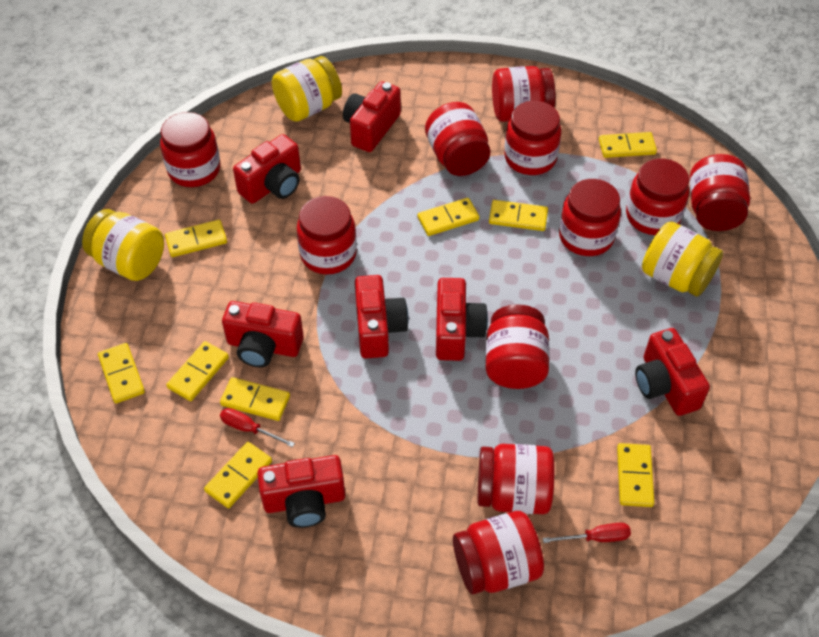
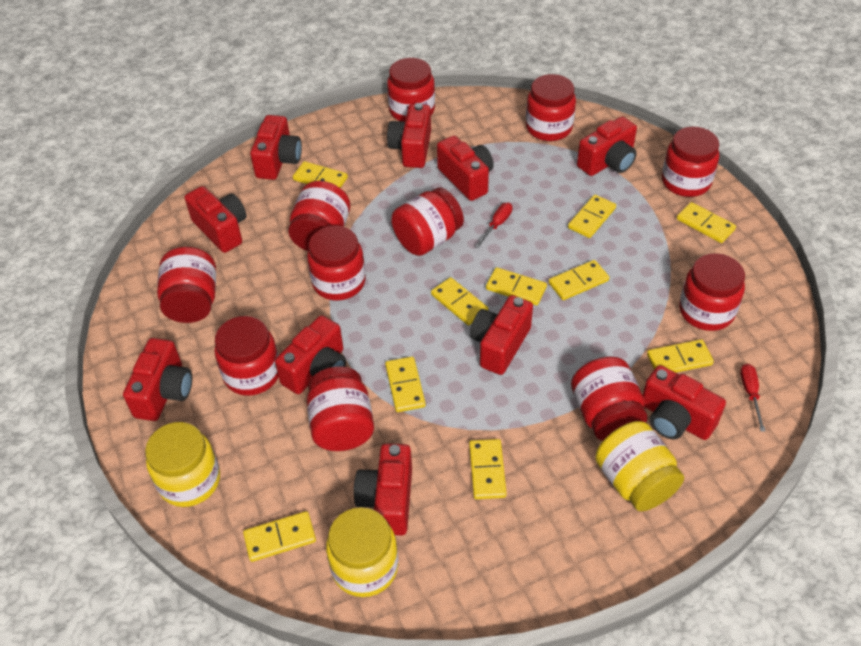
red camera: 7 -> 10
yellow domino: 9 -> 10

